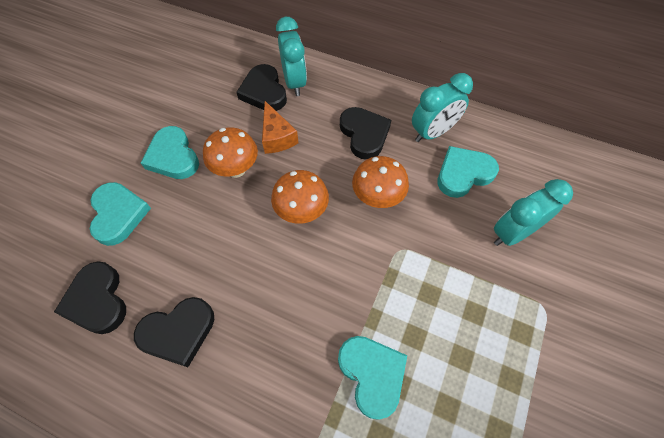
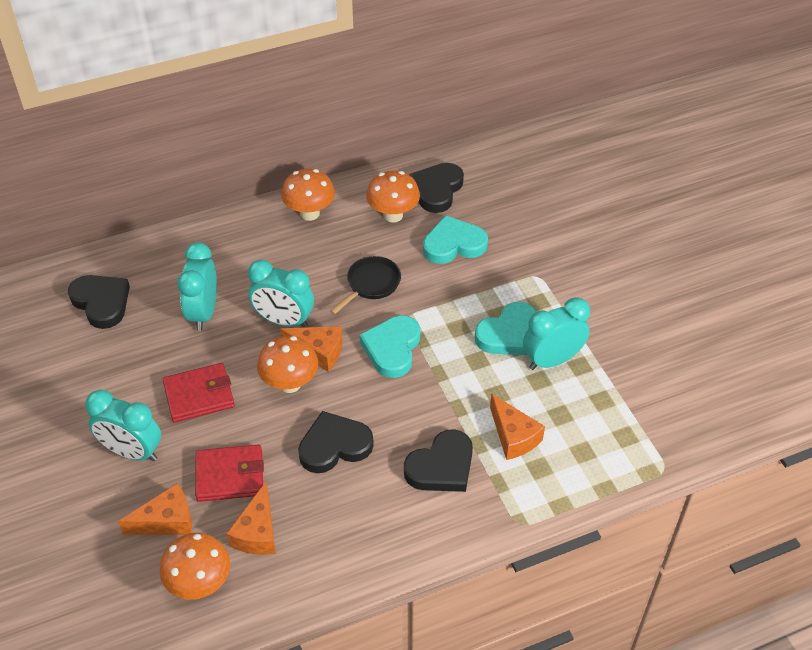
black pan: 0 -> 1
orange cheese: 1 -> 4
orange mushroom: 3 -> 4
red wallet: 0 -> 2
turquoise clock: 3 -> 4
turquoise heart: 4 -> 3

